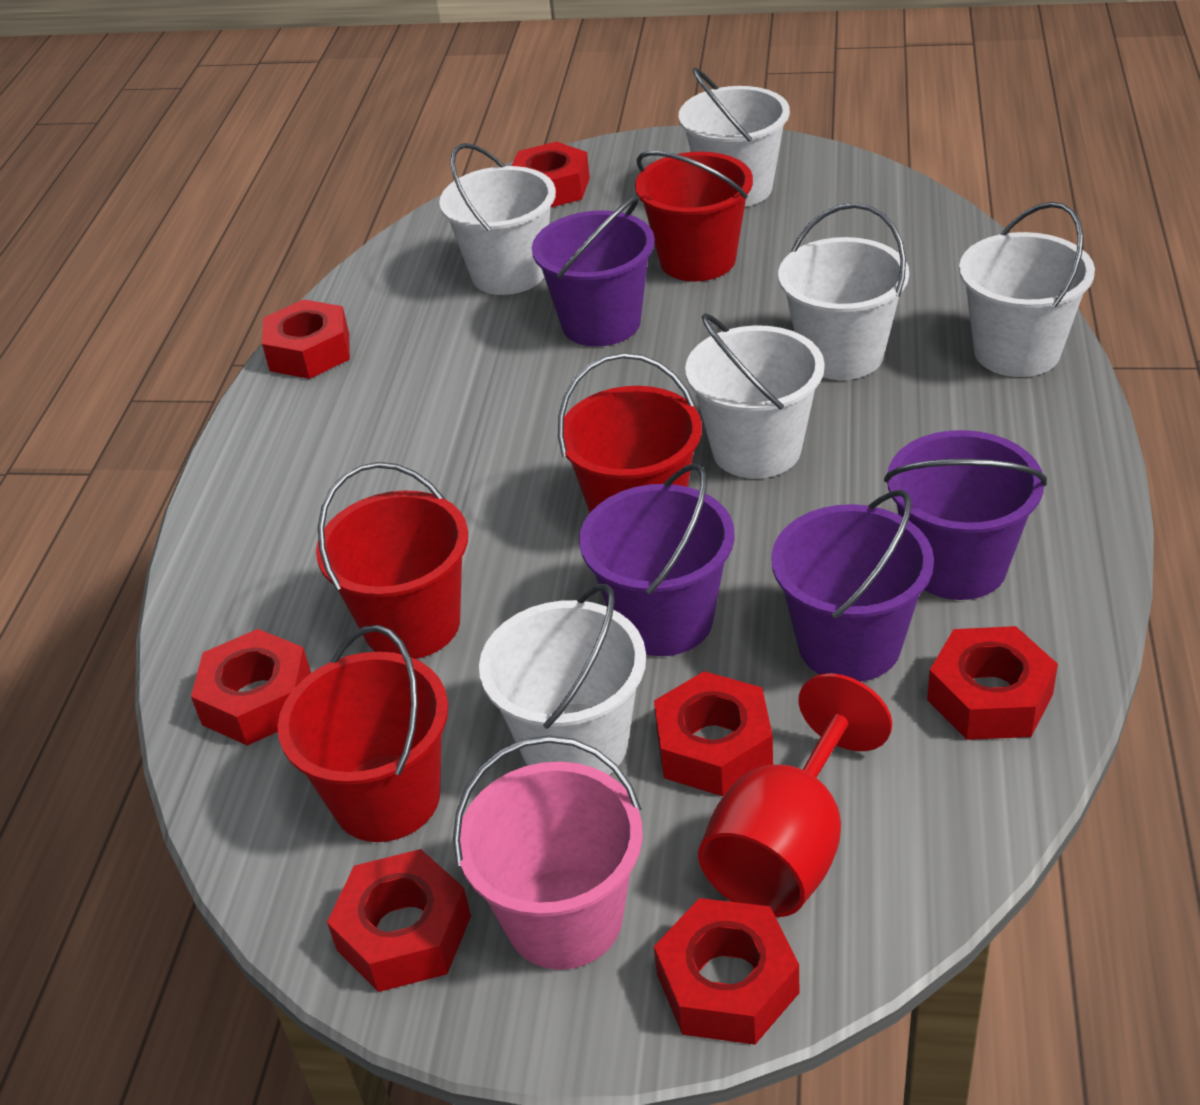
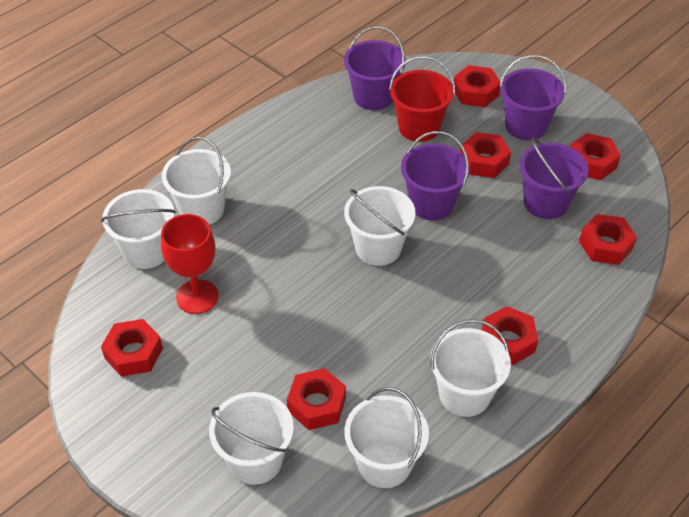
pink bucket: 1 -> 0
red bucket: 4 -> 1

